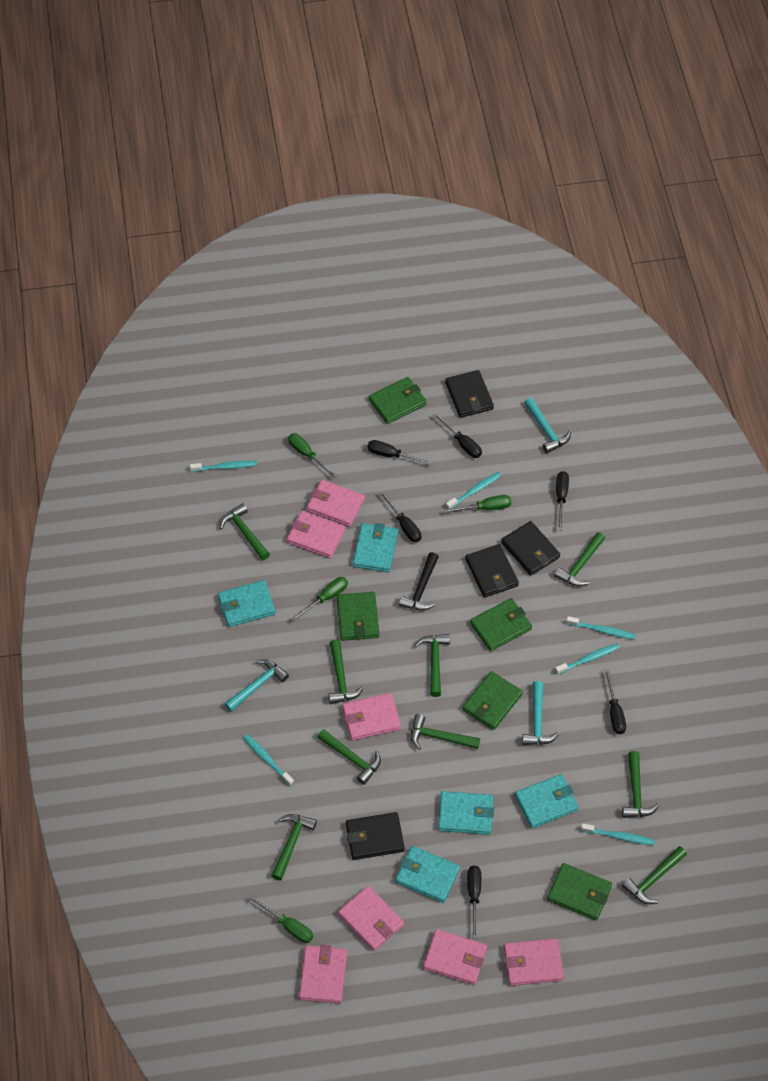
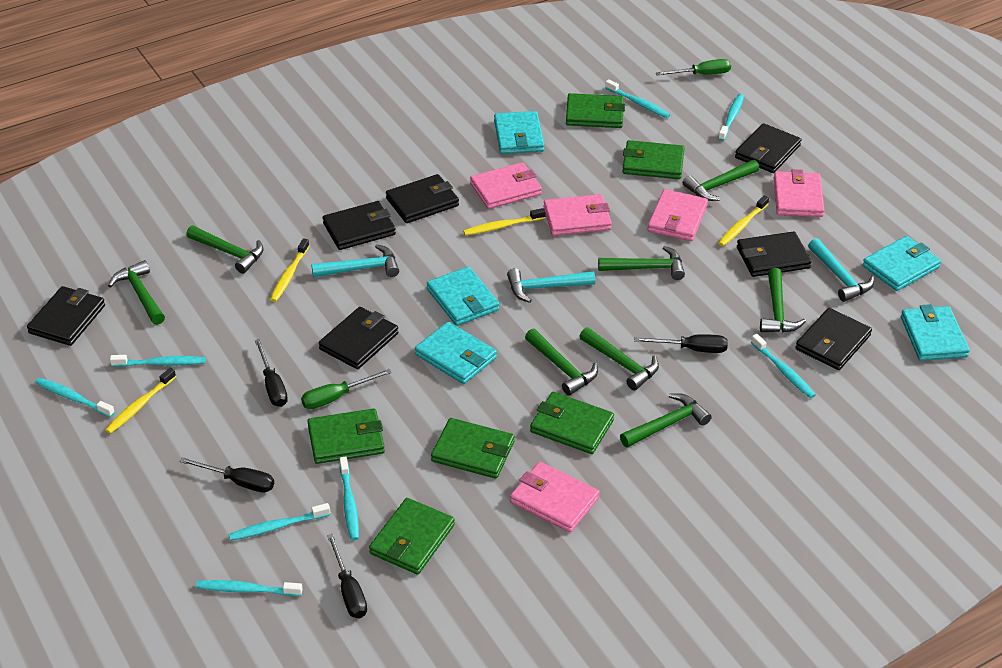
black hammer: 1 -> 0
black screwdriver: 6 -> 4
black wallet: 4 -> 7
green hammer: 9 -> 8
green screwdriver: 4 -> 2
green wallet: 5 -> 6
pink wallet: 7 -> 5
turquoise toothbrush: 6 -> 8
yellow toothbrush: 0 -> 4

